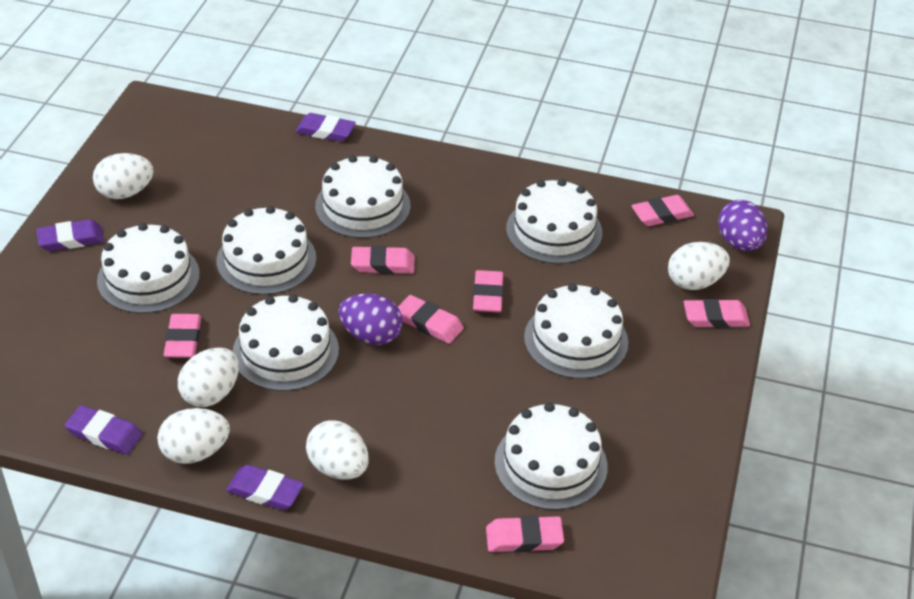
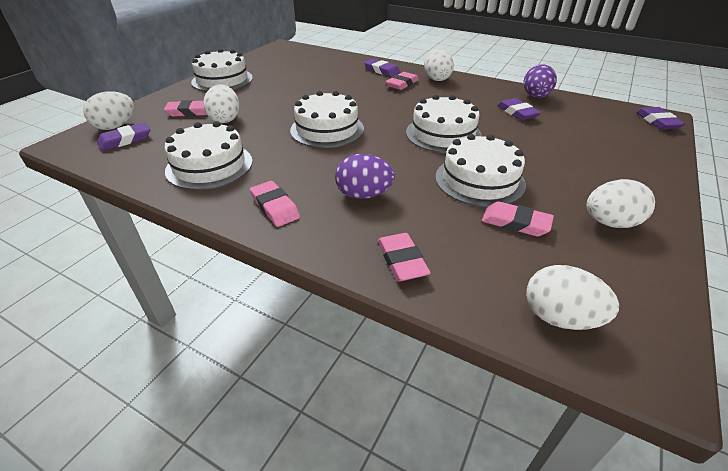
pink eraser: 7 -> 5
white cake: 7 -> 5

